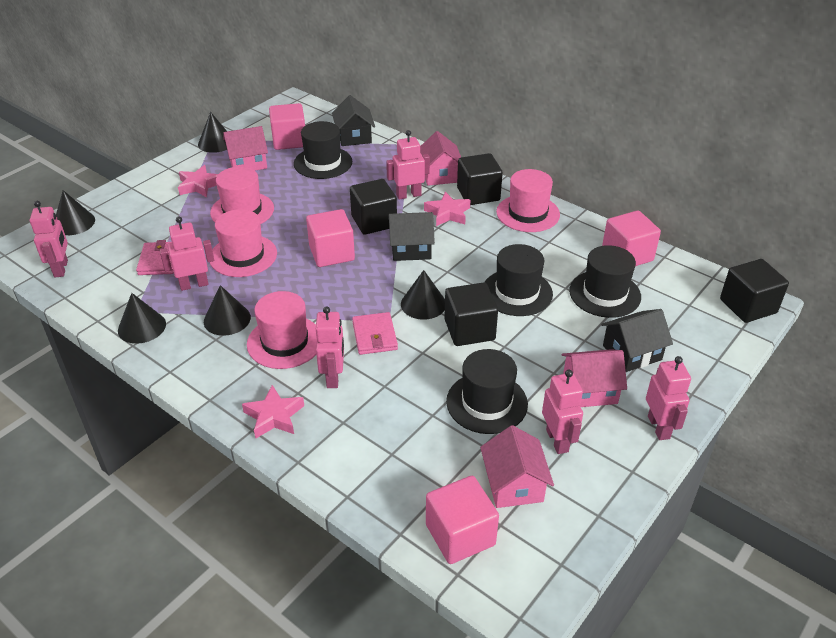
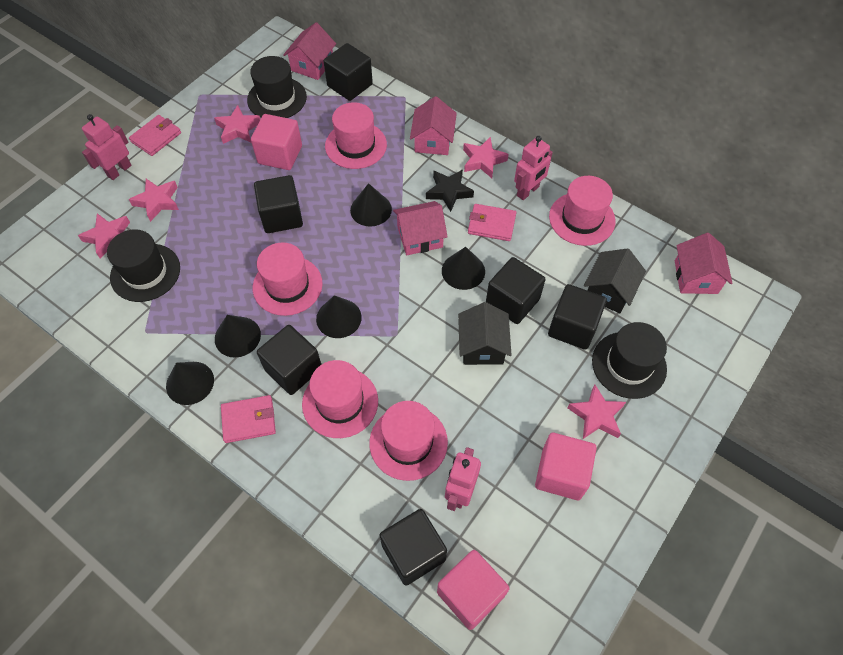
black cube: 4 -> 6
black hat: 4 -> 3
black house: 3 -> 2
black star: 0 -> 1
pink cube: 4 -> 3
pink hat: 4 -> 5
pink robot: 6 -> 3
pink star: 3 -> 5
pink wallet: 2 -> 3

